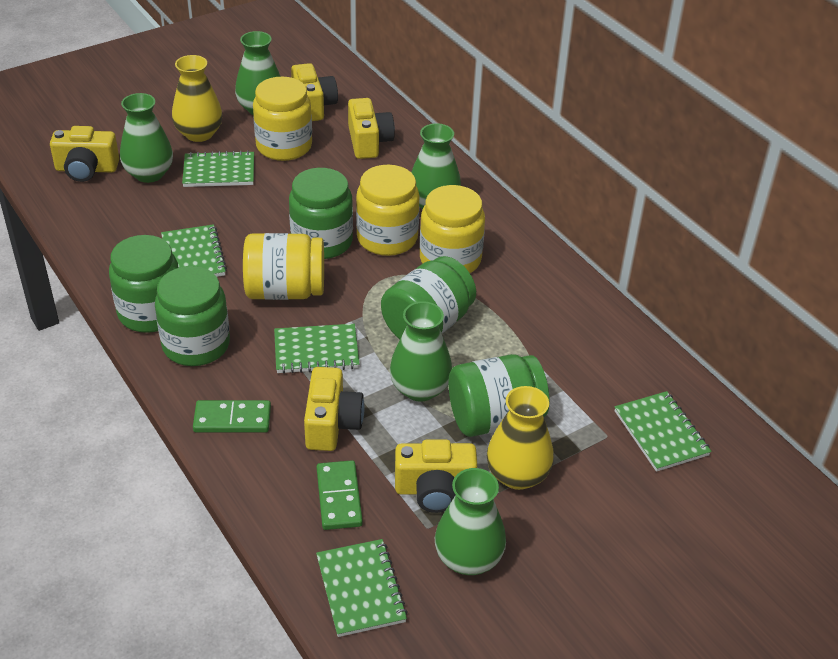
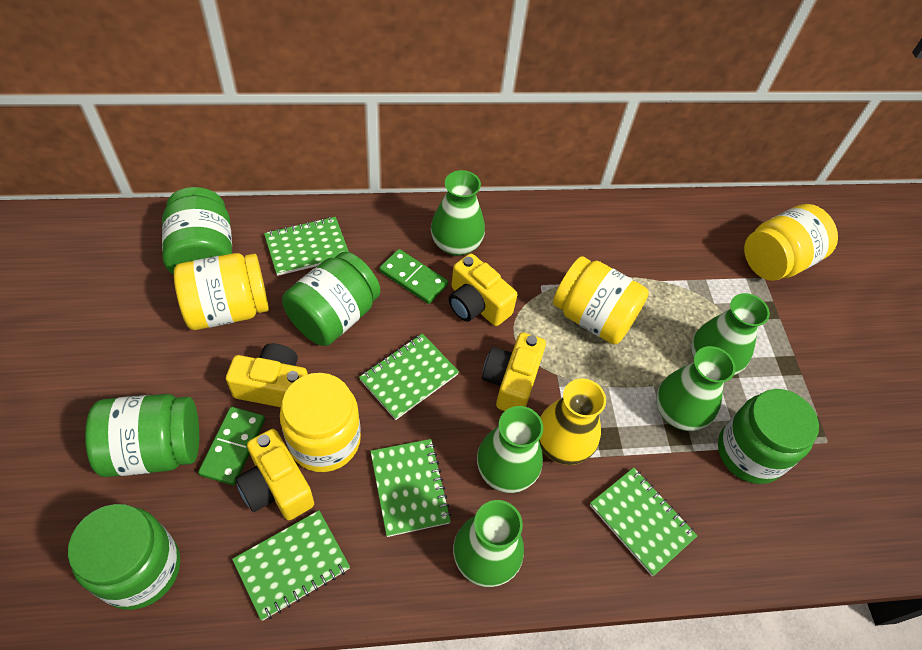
yellow camera: 5 -> 4
yellow vase: 2 -> 1

